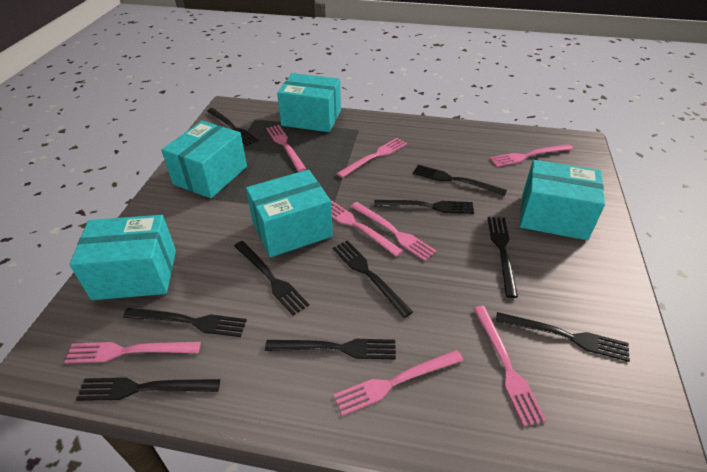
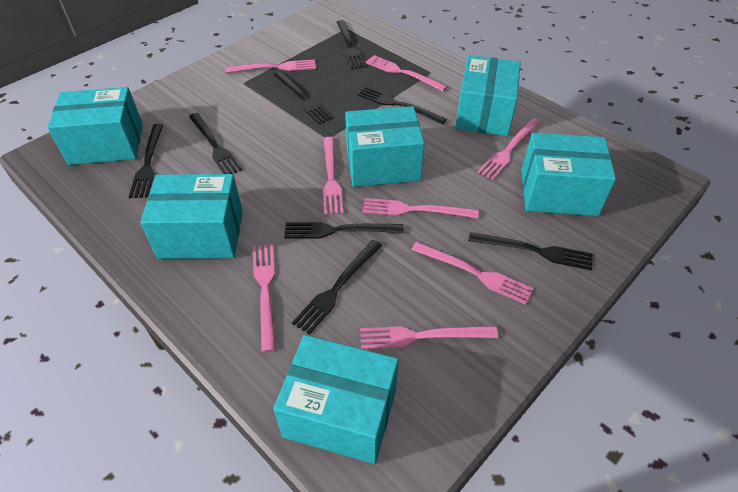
black fork: 10 -> 8
turquoise box: 5 -> 6

